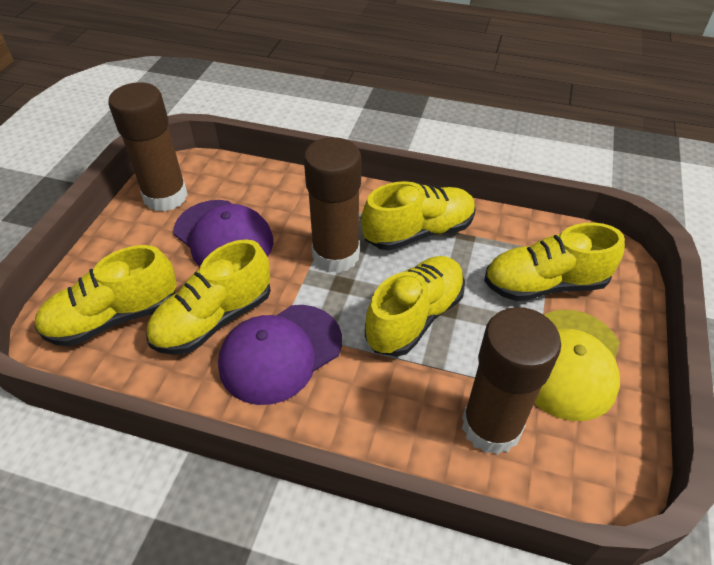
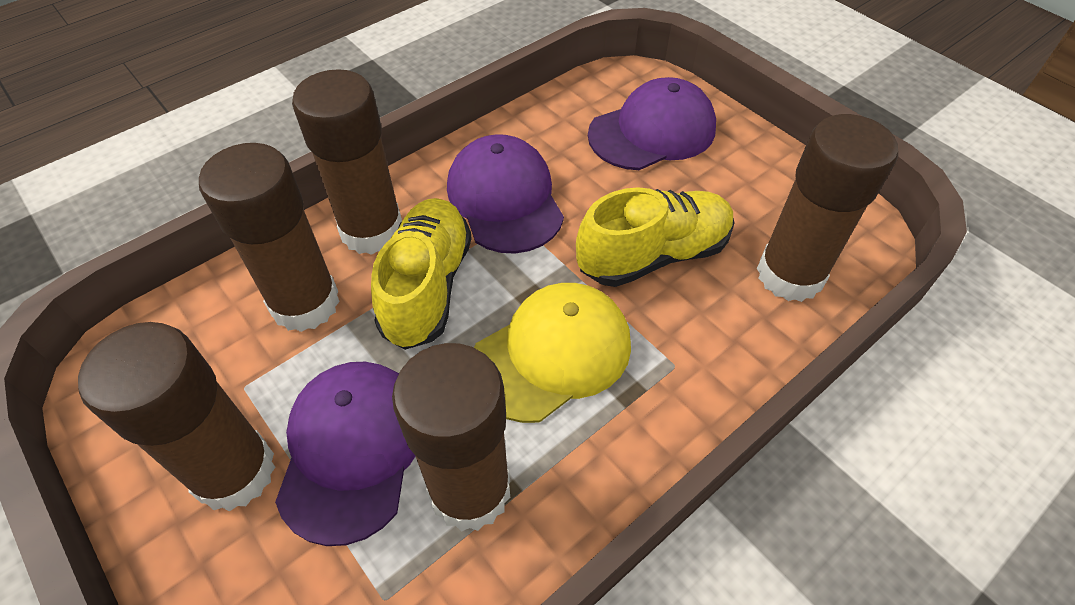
brown glue stick: 3 -> 5
purple cap: 2 -> 3
yellow shoe: 5 -> 2

